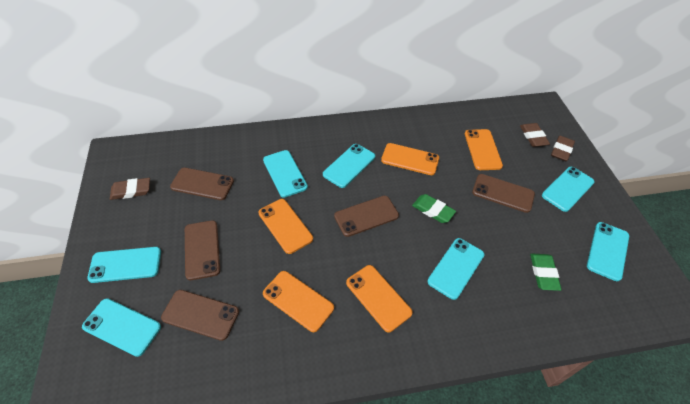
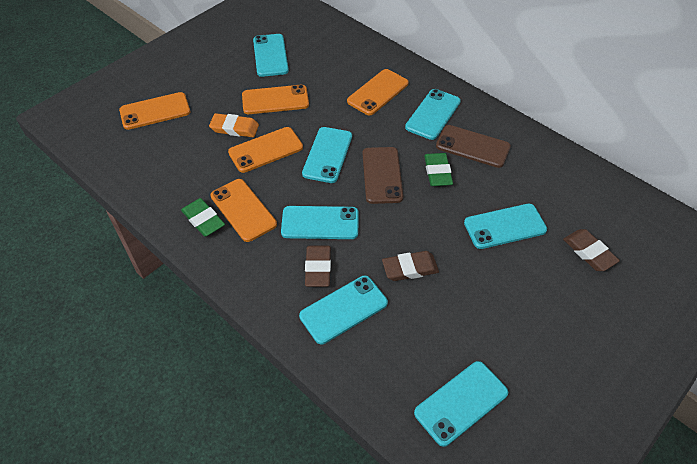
brown phone: 5 -> 2
orange eraser: 0 -> 1

